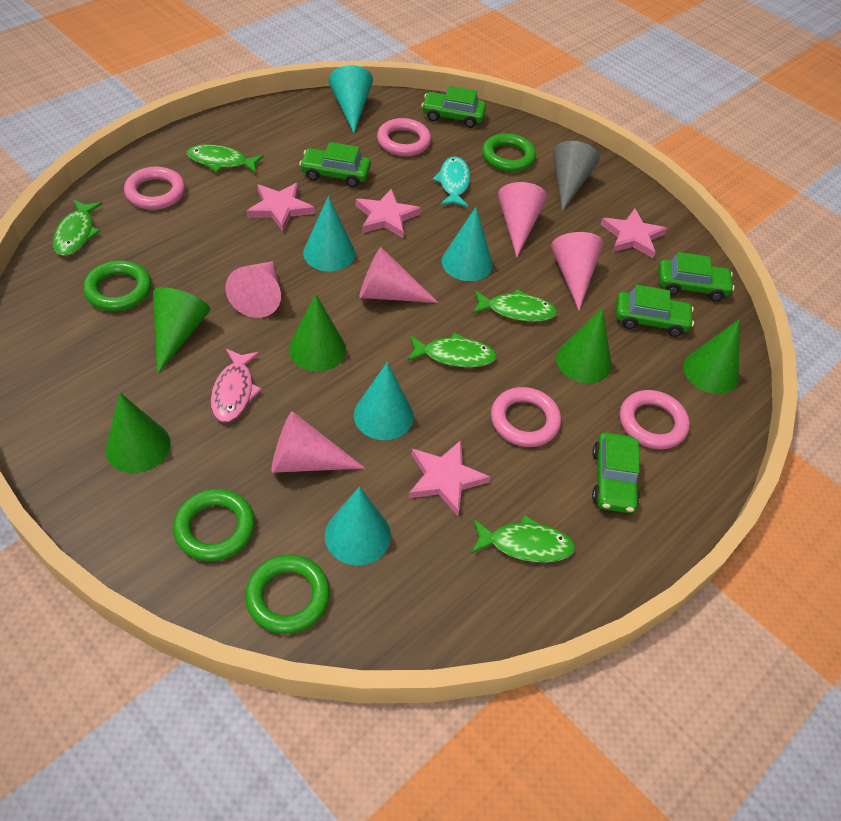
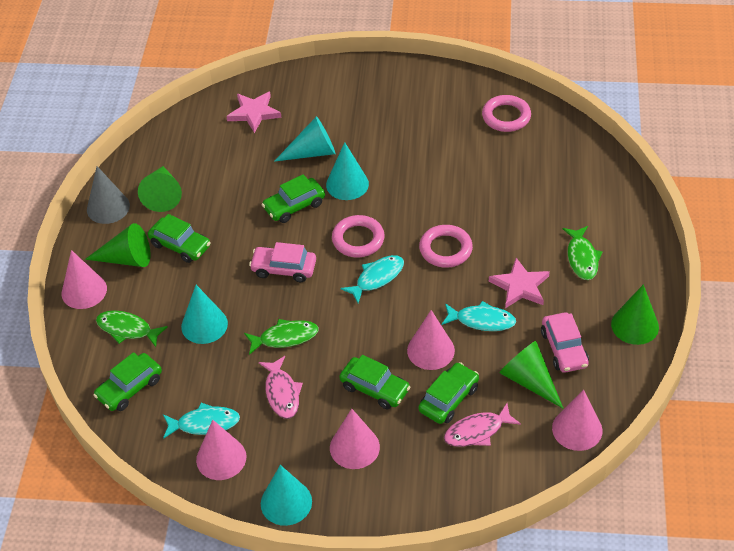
green cone: 5 -> 4
green fish: 5 -> 3
green ring: 4 -> 0
pink car: 0 -> 2
pink fish: 1 -> 2
pink ring: 4 -> 3
pink star: 4 -> 2
turquoise cone: 5 -> 4
turquoise fish: 1 -> 3

